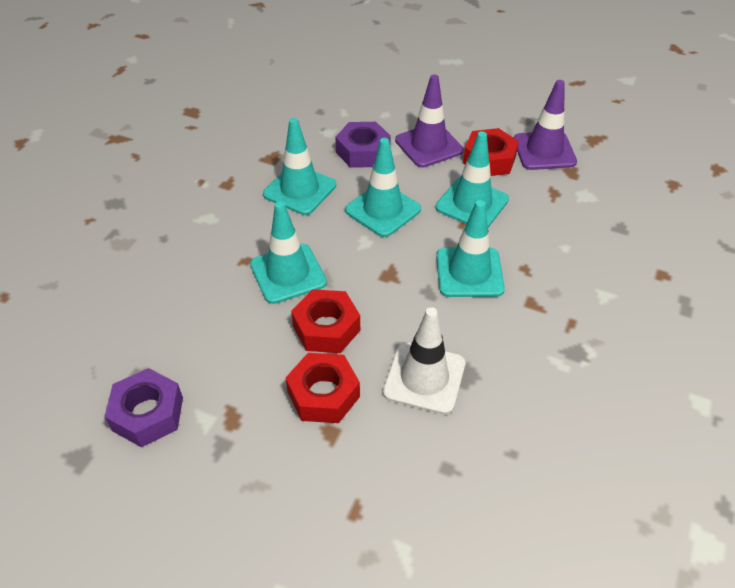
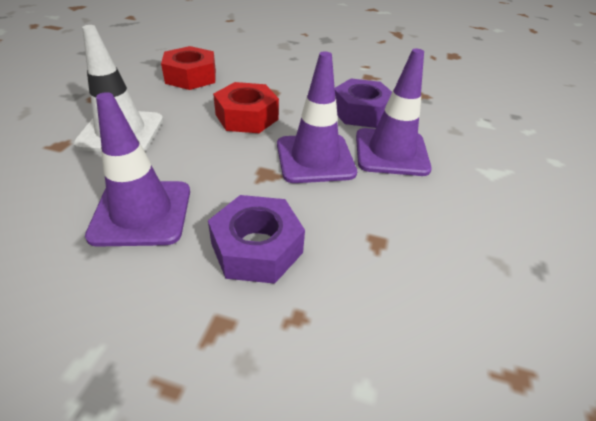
purple traffic cone: 2 -> 3
red nut: 3 -> 2
turquoise traffic cone: 5 -> 0

